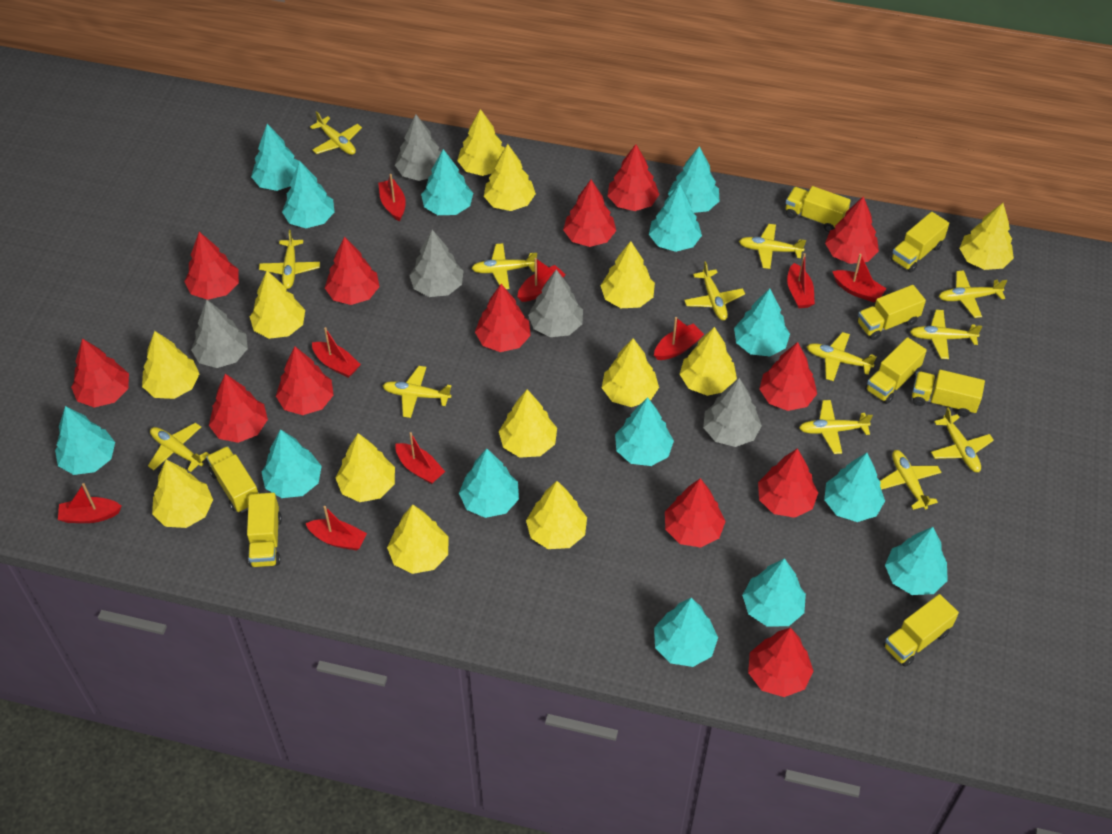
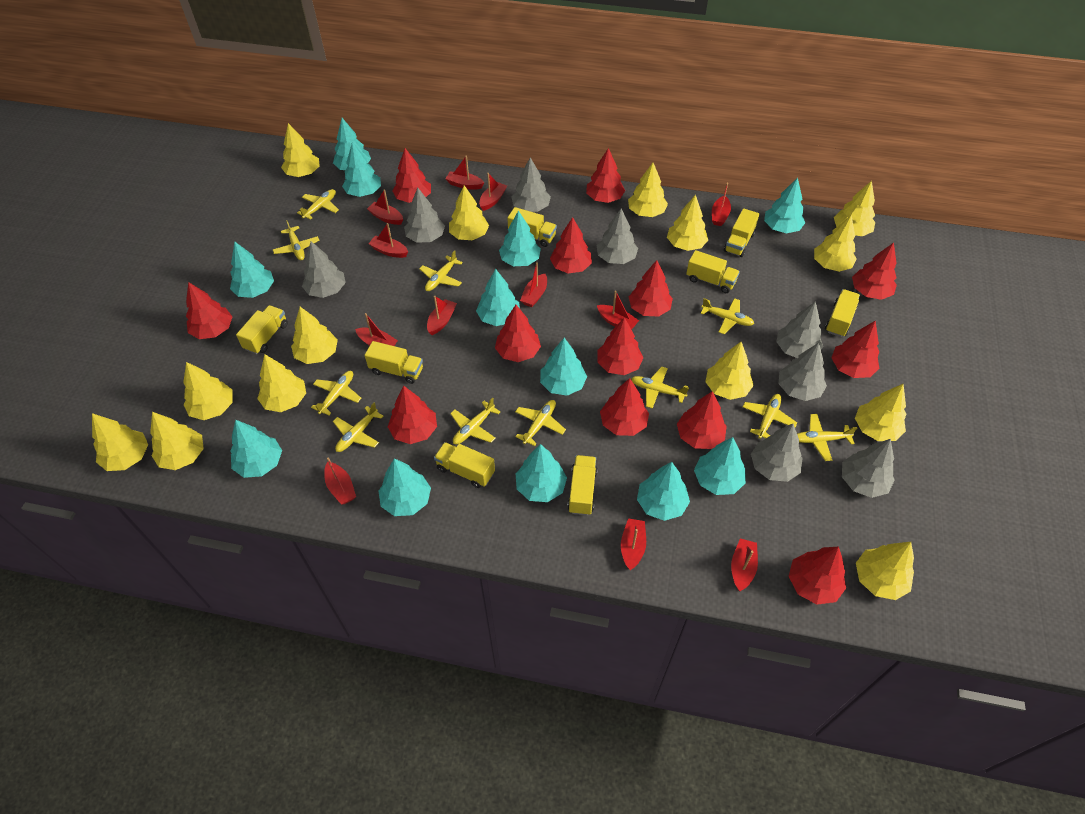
grey tree: 5 -> 8
red boat: 9 -> 12
turquoise tree: 14 -> 12
yellow plane: 13 -> 11
yellow tree: 13 -> 14

